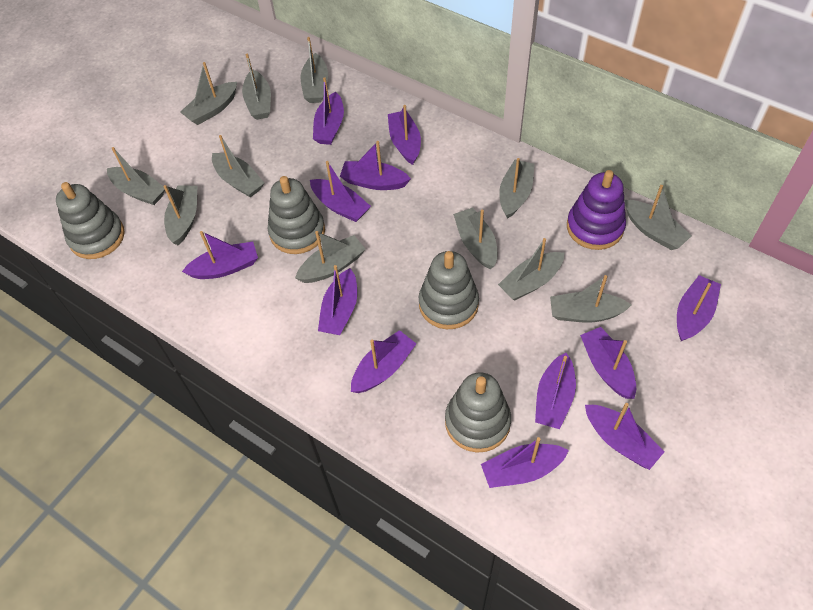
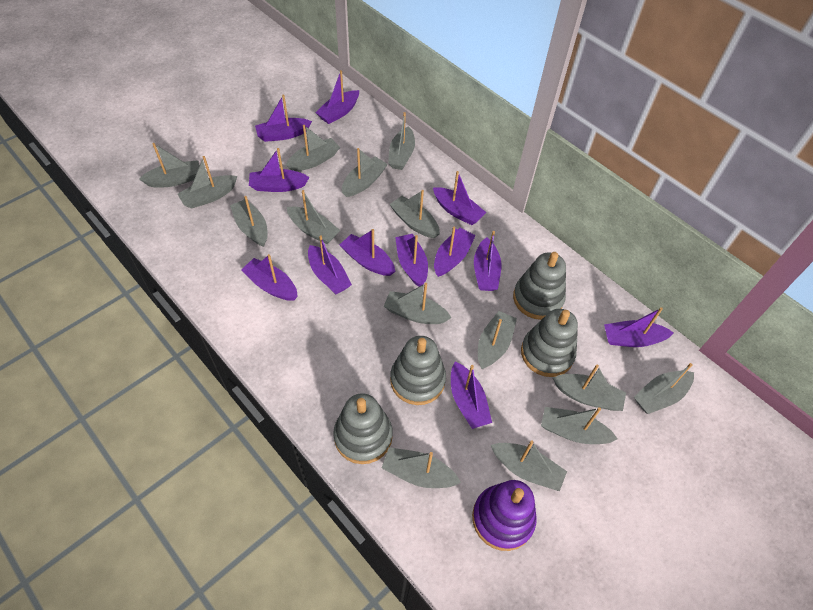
grey boat: 12 -> 15

